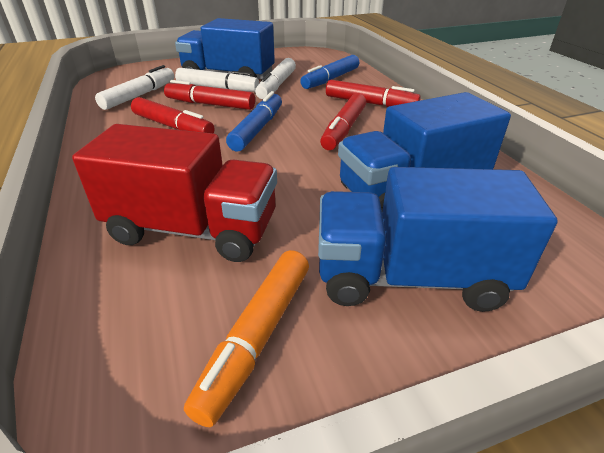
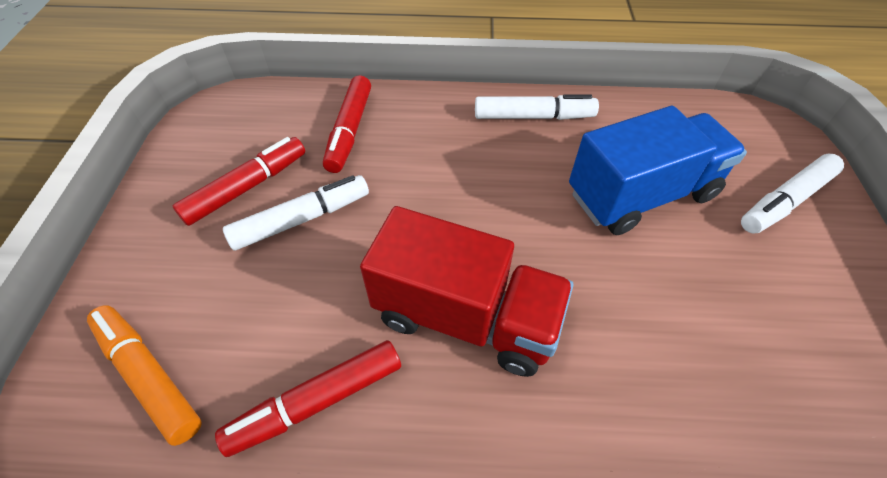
blue marker: 2 -> 0
blue truck: 3 -> 1
red marker: 4 -> 3

